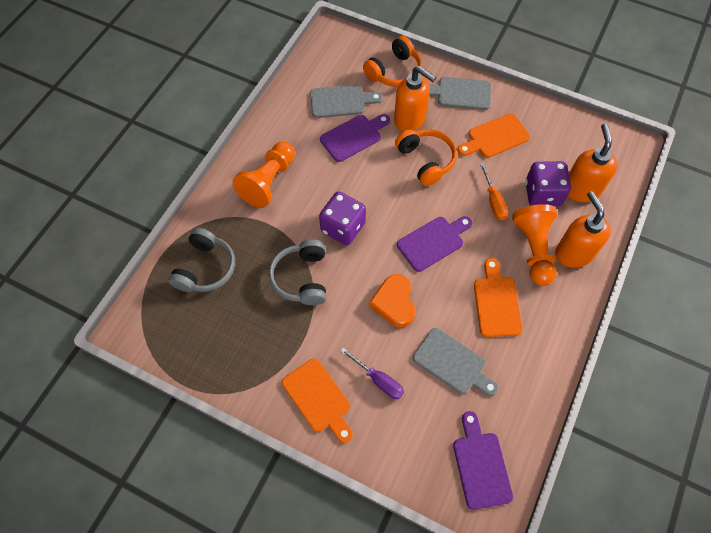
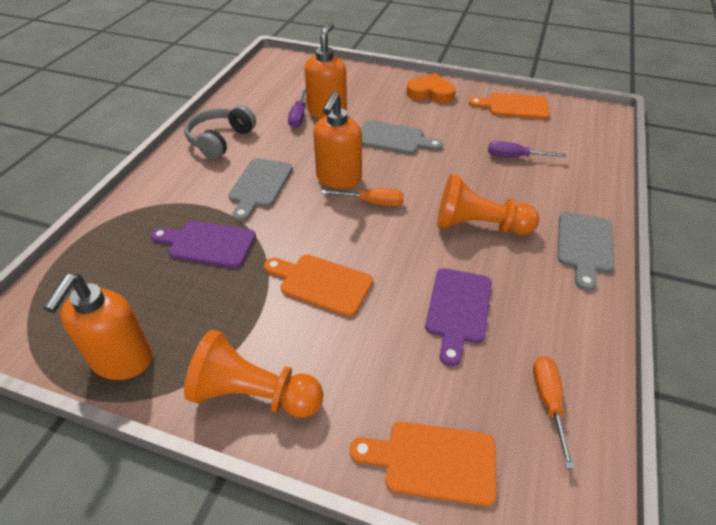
grey headphones: 2 -> 1
orange headphones: 2 -> 0
orange screwdriver: 1 -> 2
purple cutting board: 3 -> 2
purple dice: 2 -> 0
purple screwdriver: 1 -> 2

